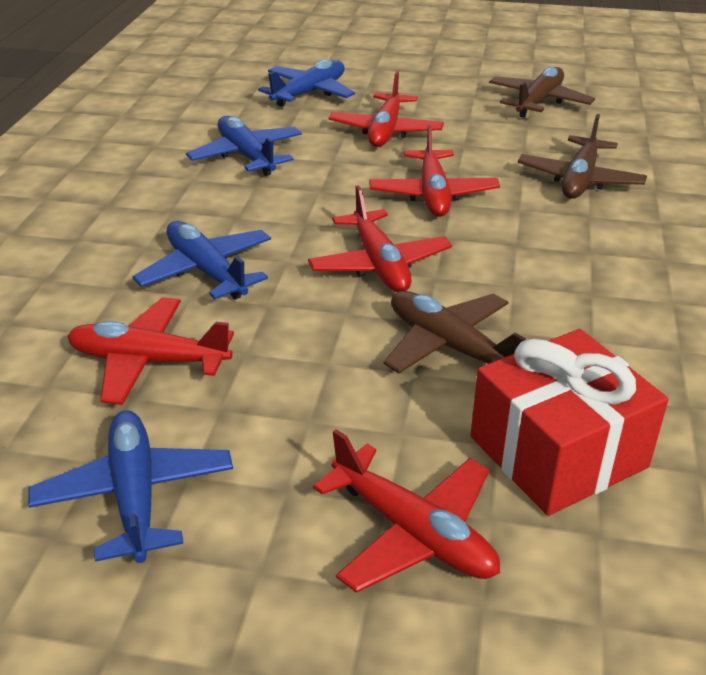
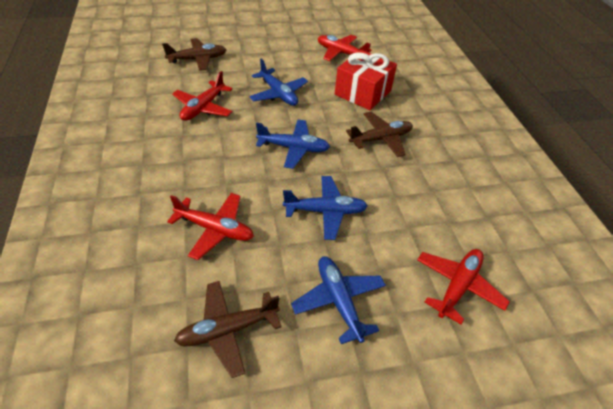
red plane: 5 -> 4

